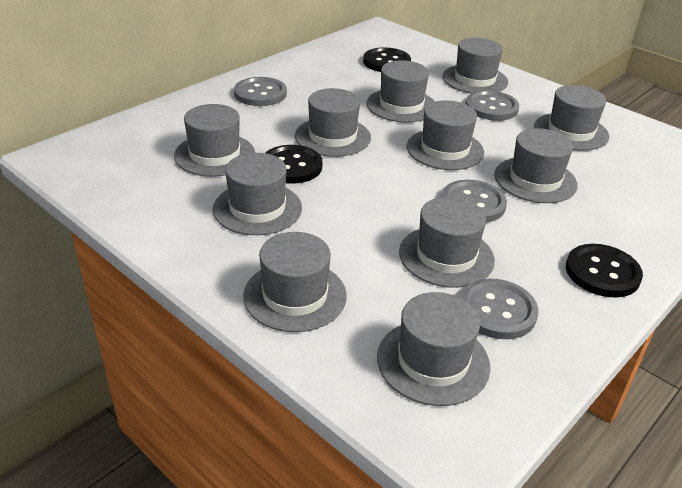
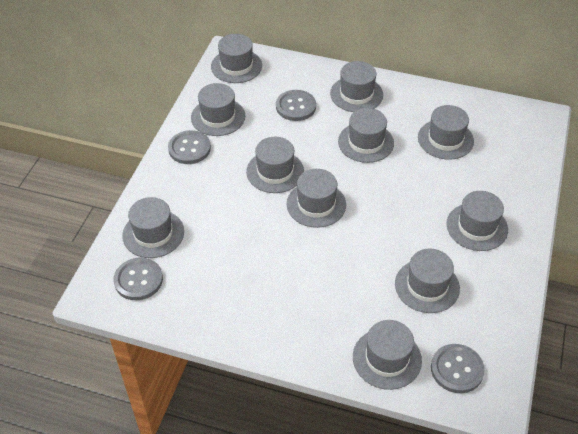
black button: 3 -> 0

